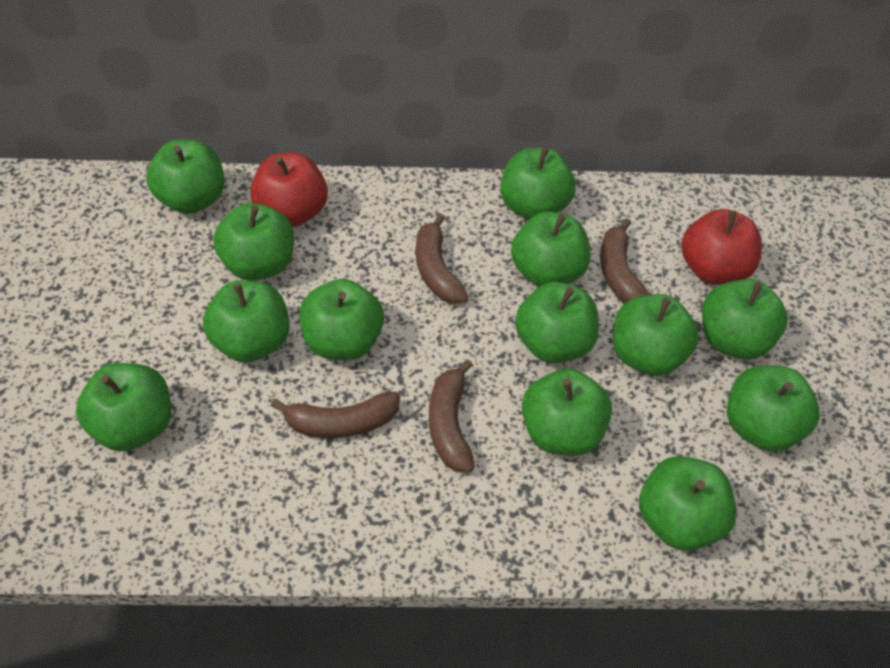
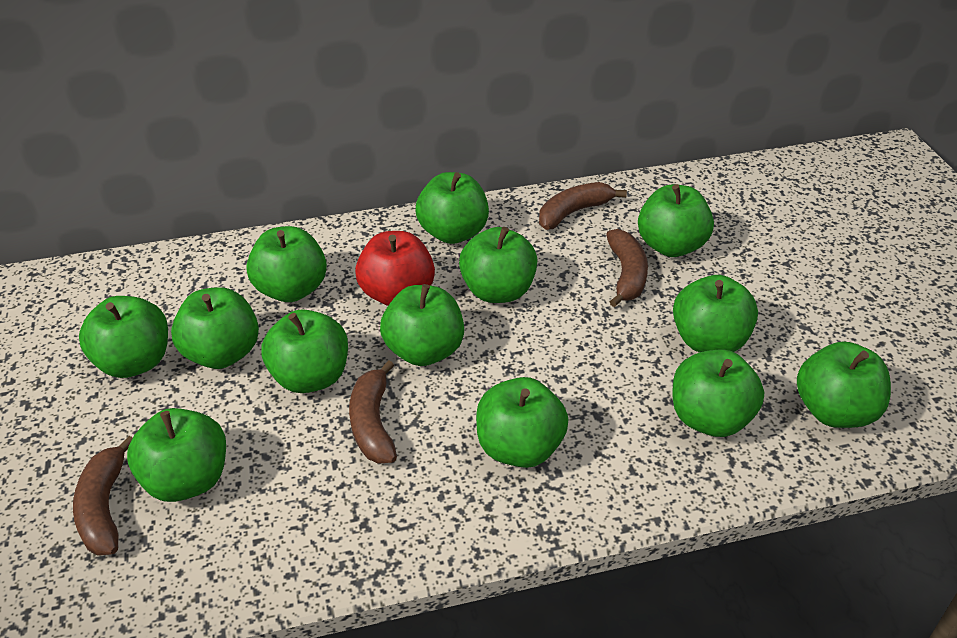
red apple: 2 -> 1

